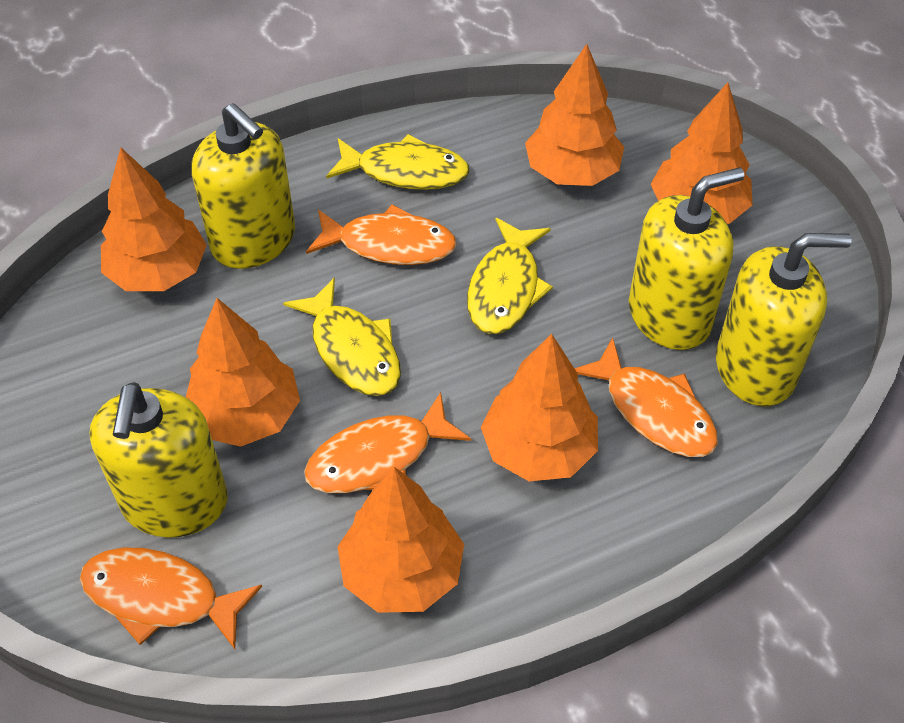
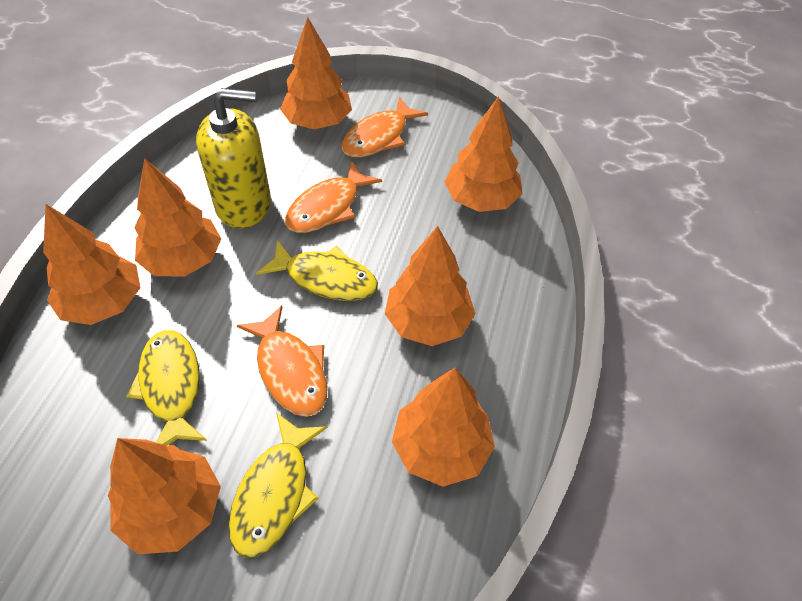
orange fish: 4 -> 3
orange tree: 6 -> 7
yellow soap dispenser: 4 -> 1

